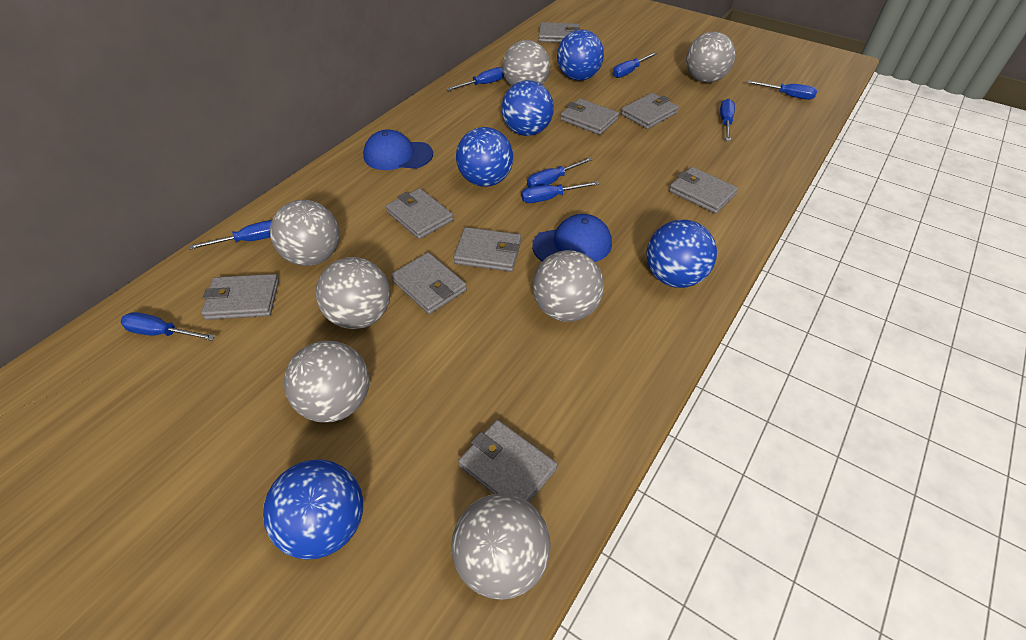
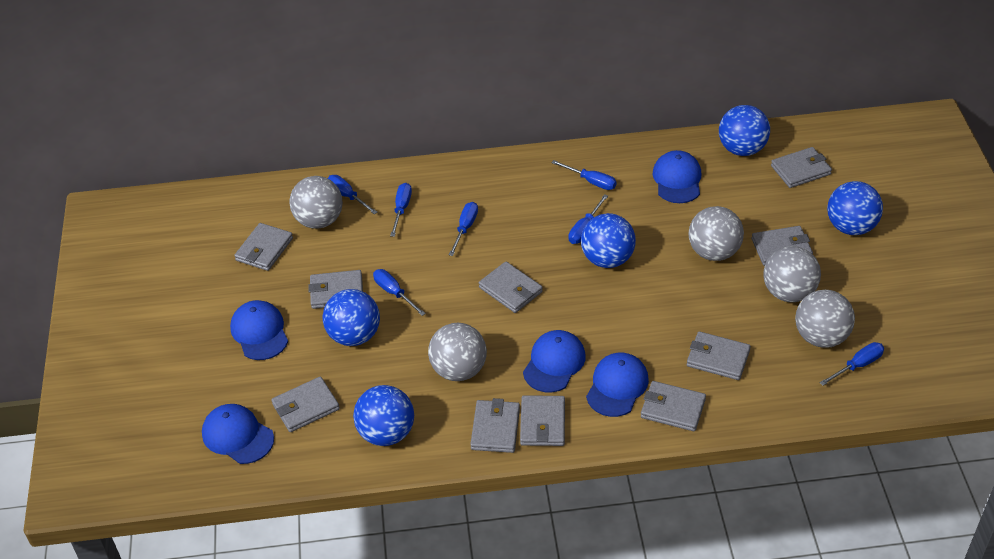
blue cap: 2 -> 5
blue screwdriver: 8 -> 7
grey ball: 7 -> 5
grey wallet: 9 -> 10

